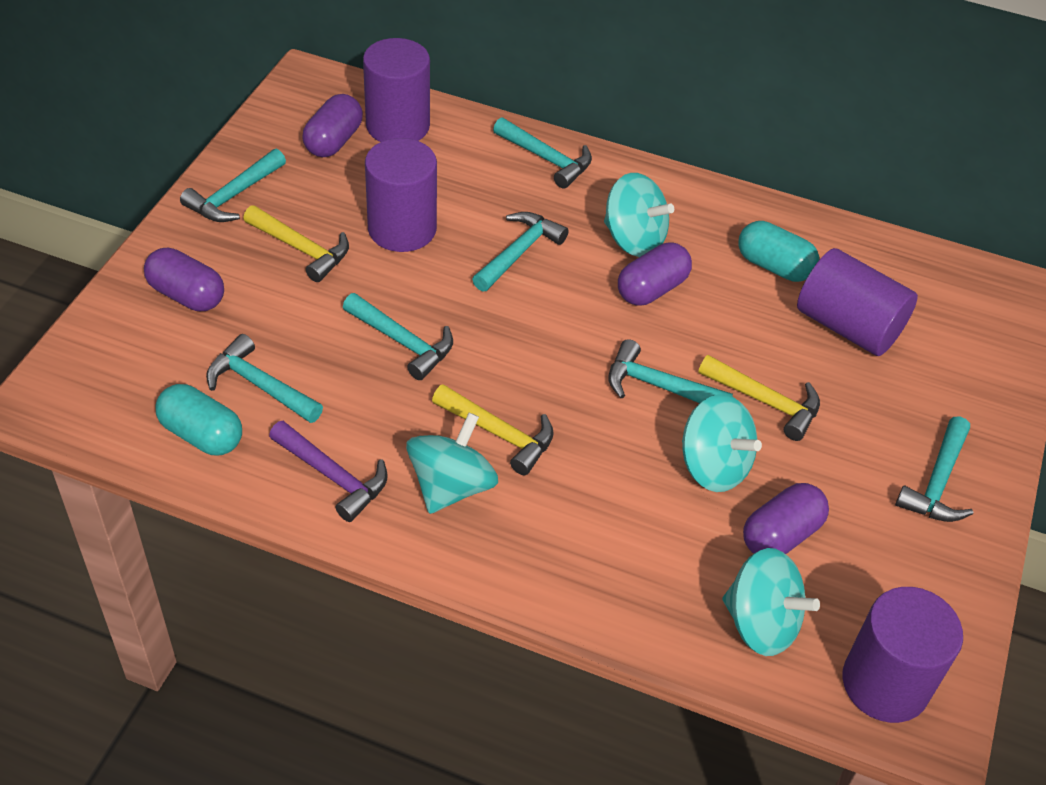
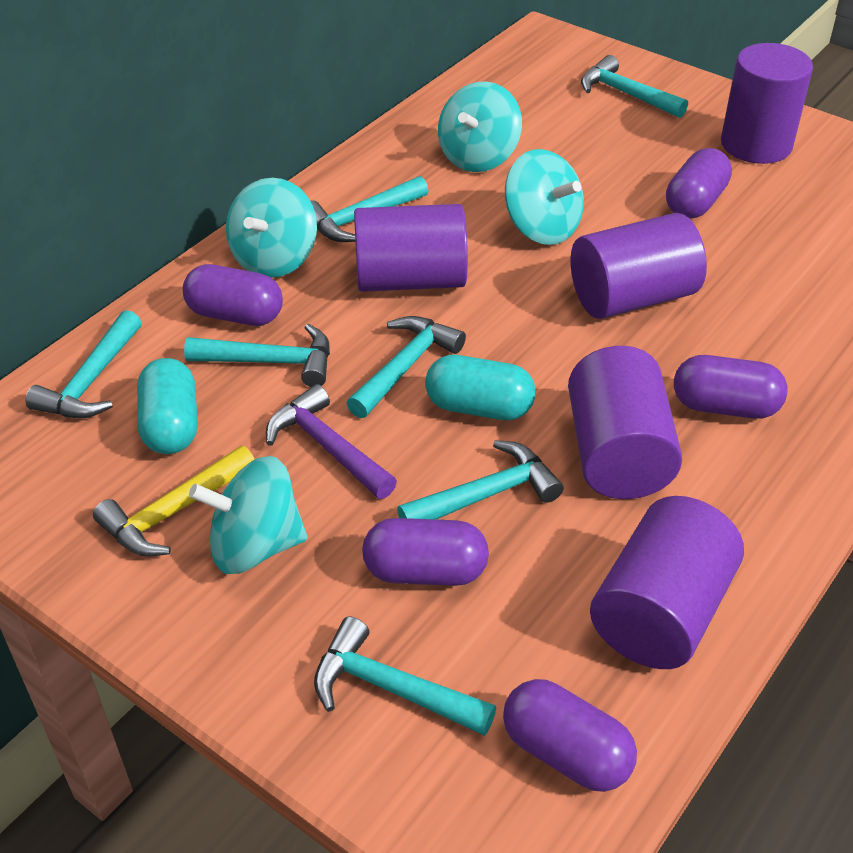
purple capsule: 4 -> 5
purple cylinder: 4 -> 5
yellow hammer: 3 -> 1

